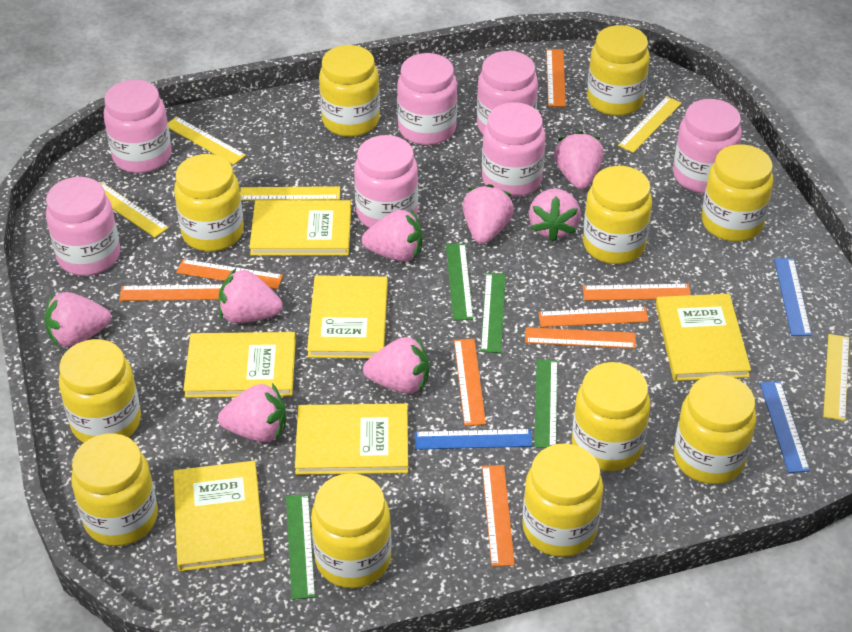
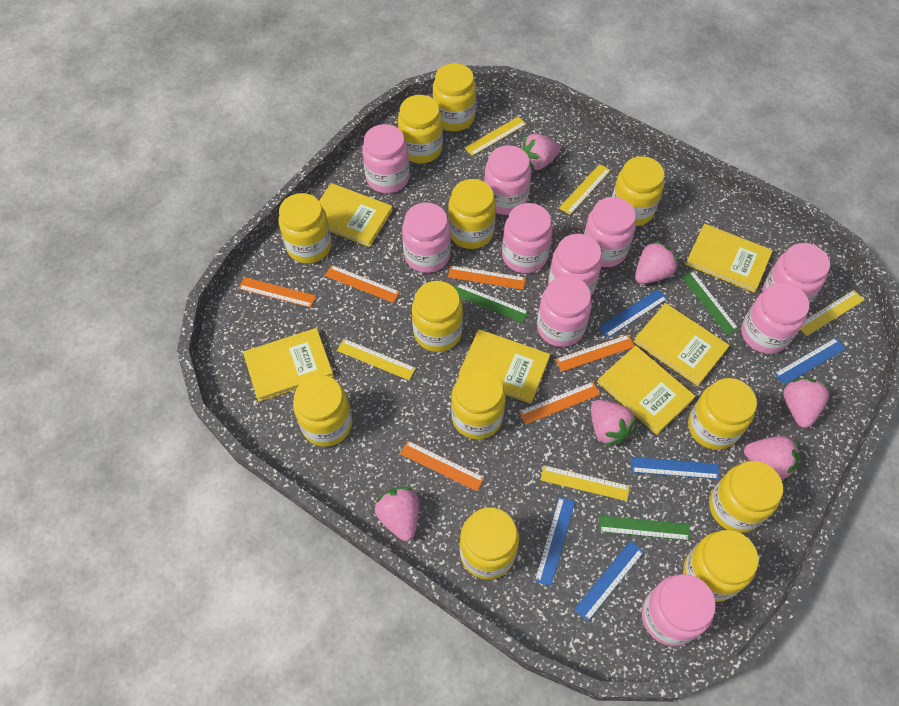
blue ruler: 3 -> 5
green ruler: 4 -> 3
orange ruler: 8 -> 6
pink jar: 7 -> 10
pink strawberry: 8 -> 6
yellow jar: 11 -> 12

